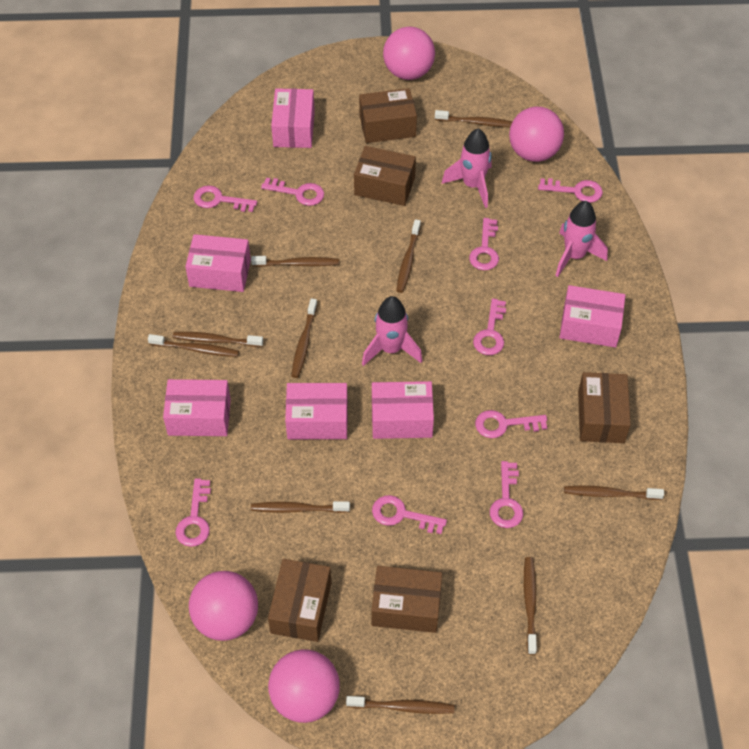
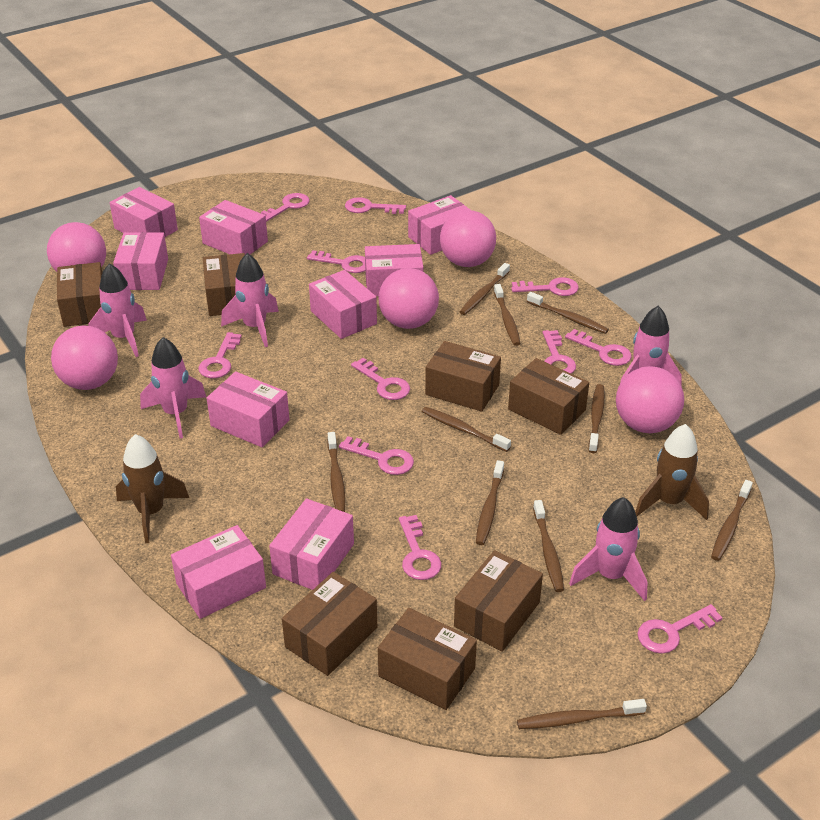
brown box: 5 -> 7
brown rocket: 0 -> 2
pink ball: 4 -> 5
pink box: 6 -> 9
pink key: 9 -> 11
pink rocket: 3 -> 5

